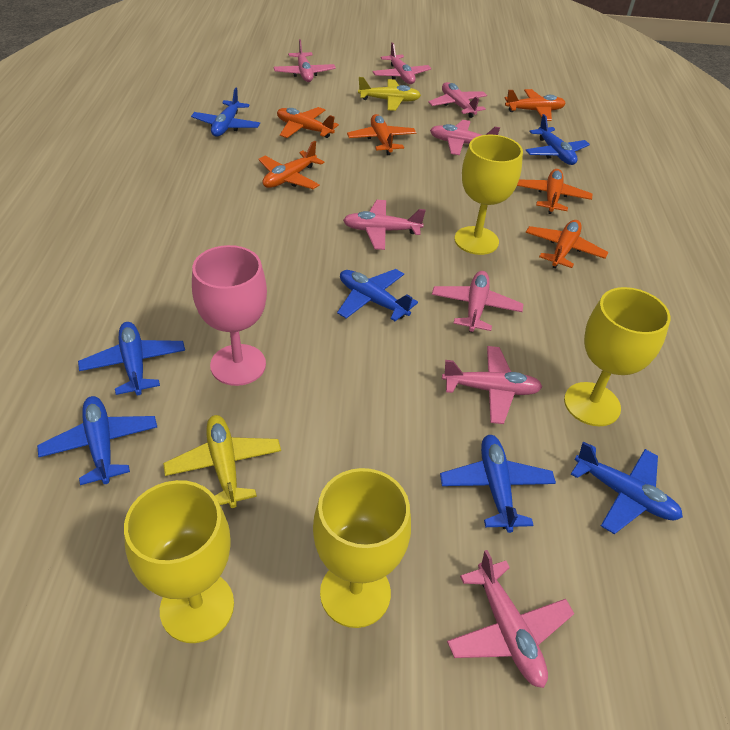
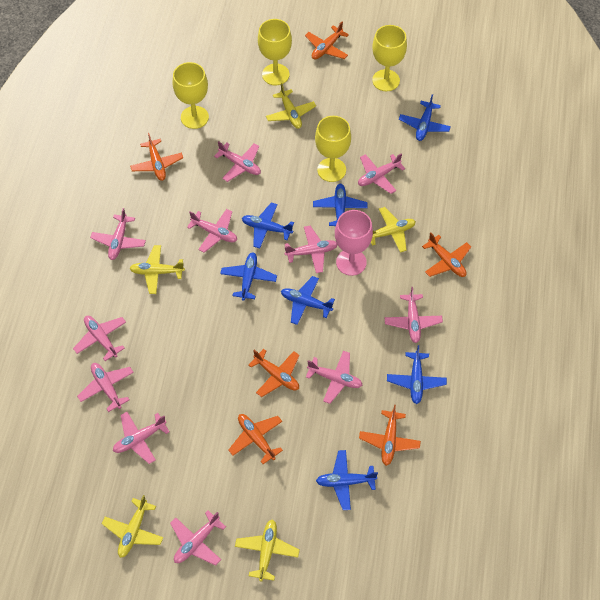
pink plane: 8 -> 11
yellow plane: 2 -> 5

